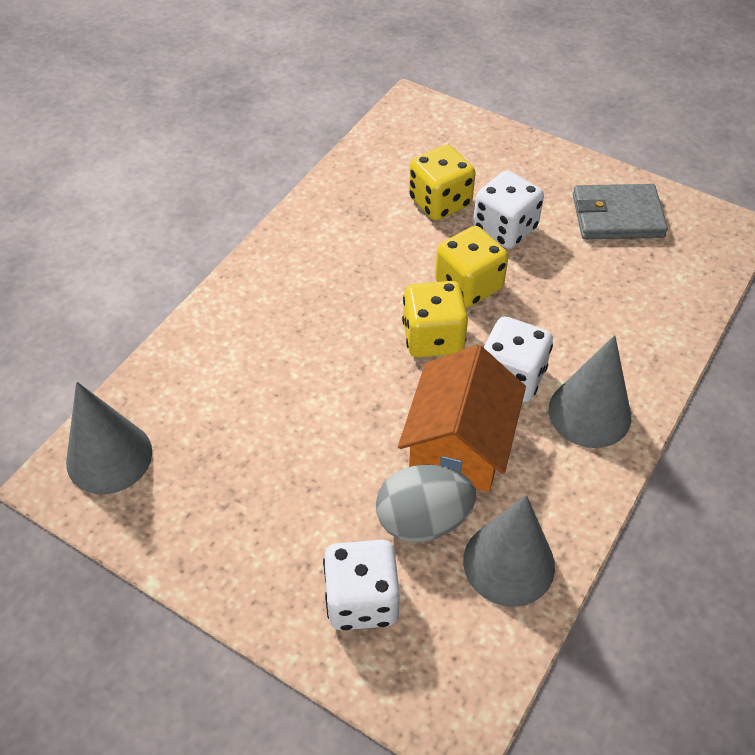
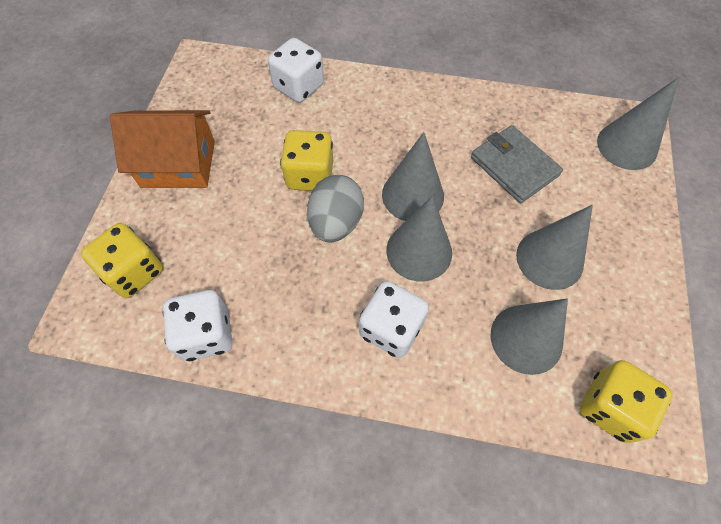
grey cone: 3 -> 5

